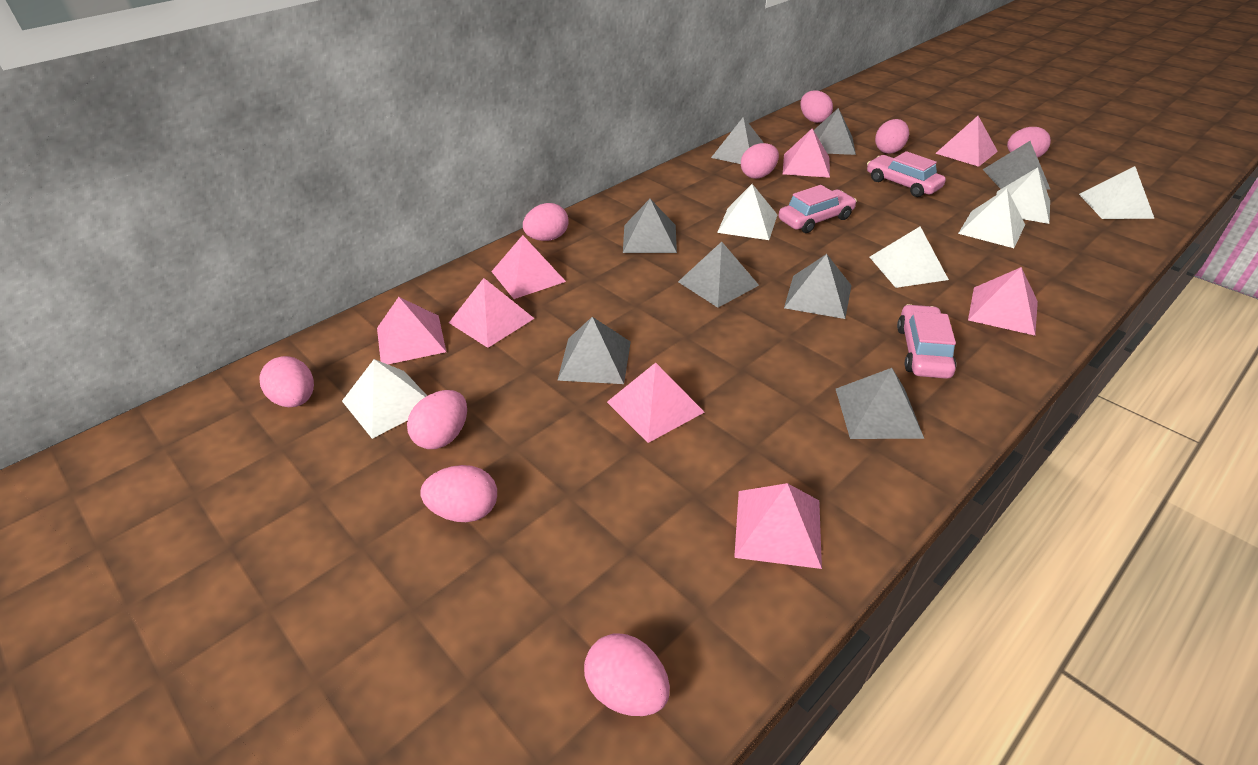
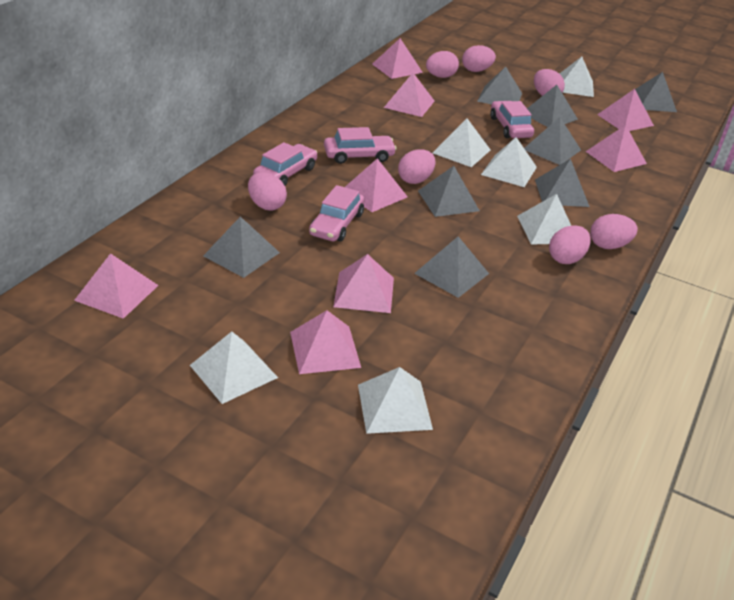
pink car: 3 -> 4
pink egg: 9 -> 7

